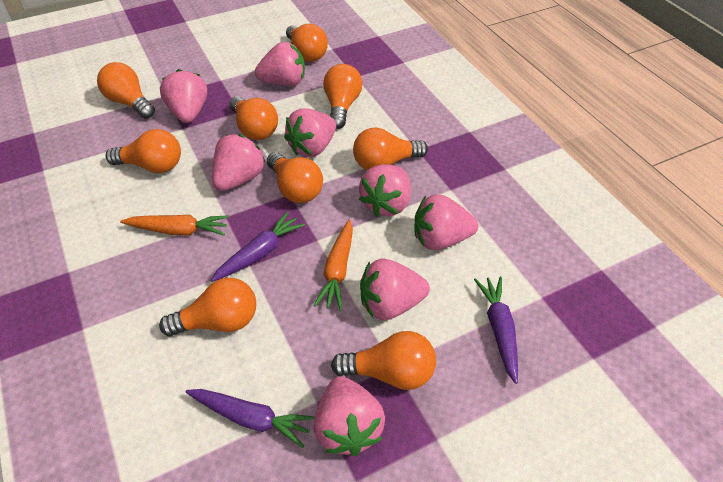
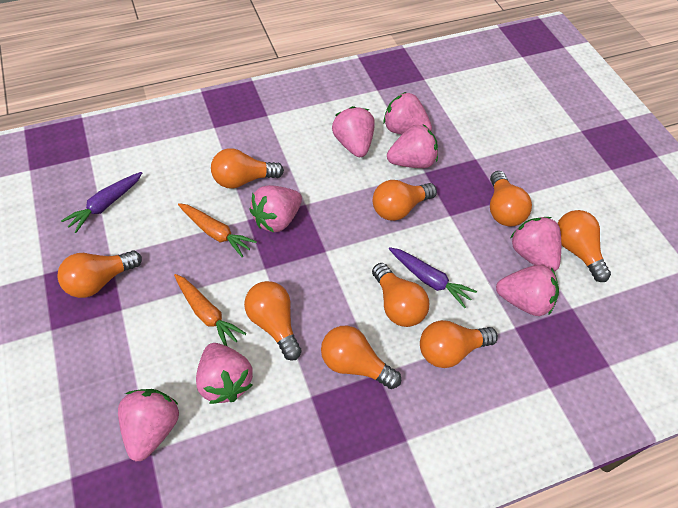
purple carrot: 3 -> 2

